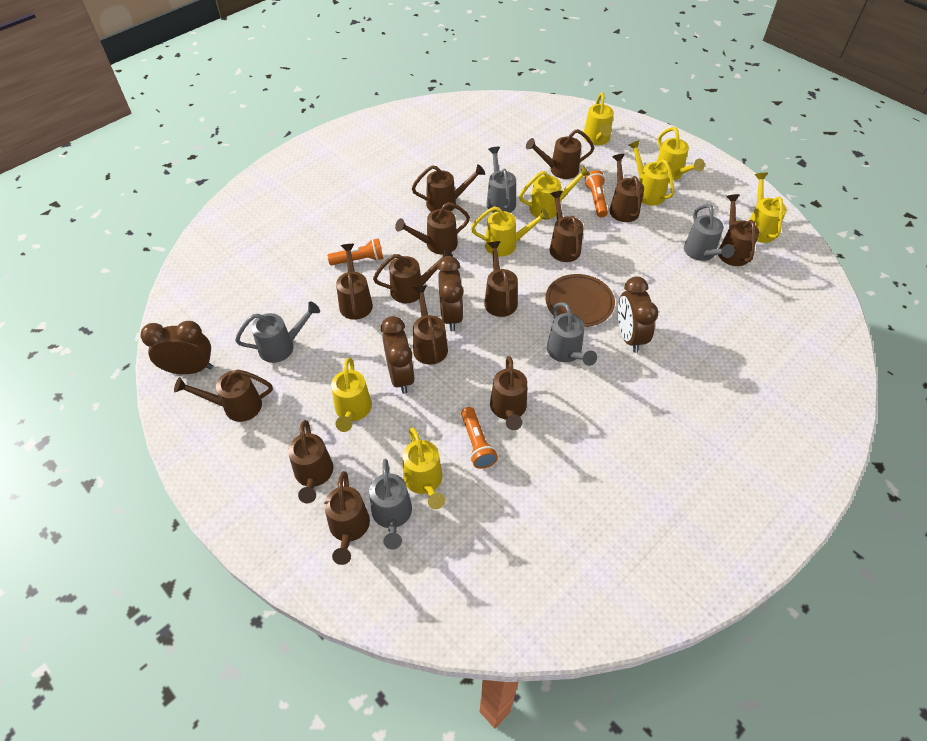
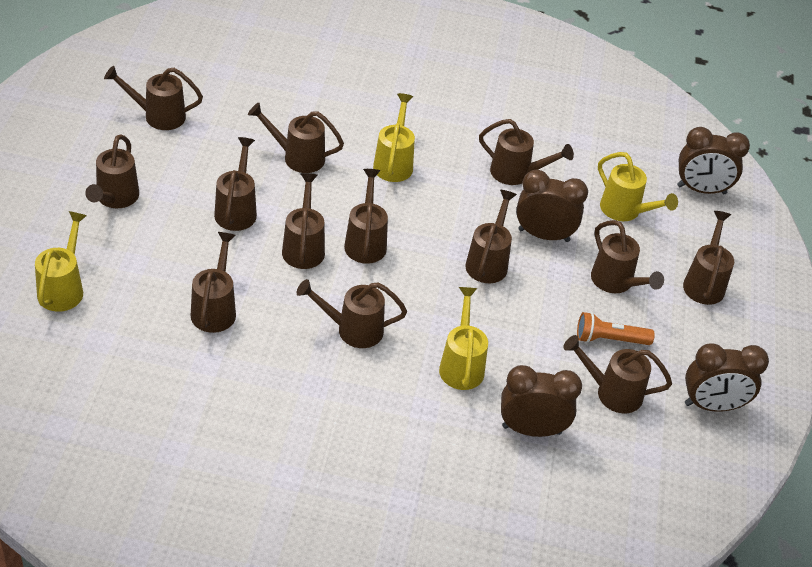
brown plate: 1 -> 0
brown watering can: 14 -> 13
grey watering can: 5 -> 0
orange flashlight: 3 -> 1
yellow watering can: 8 -> 4

